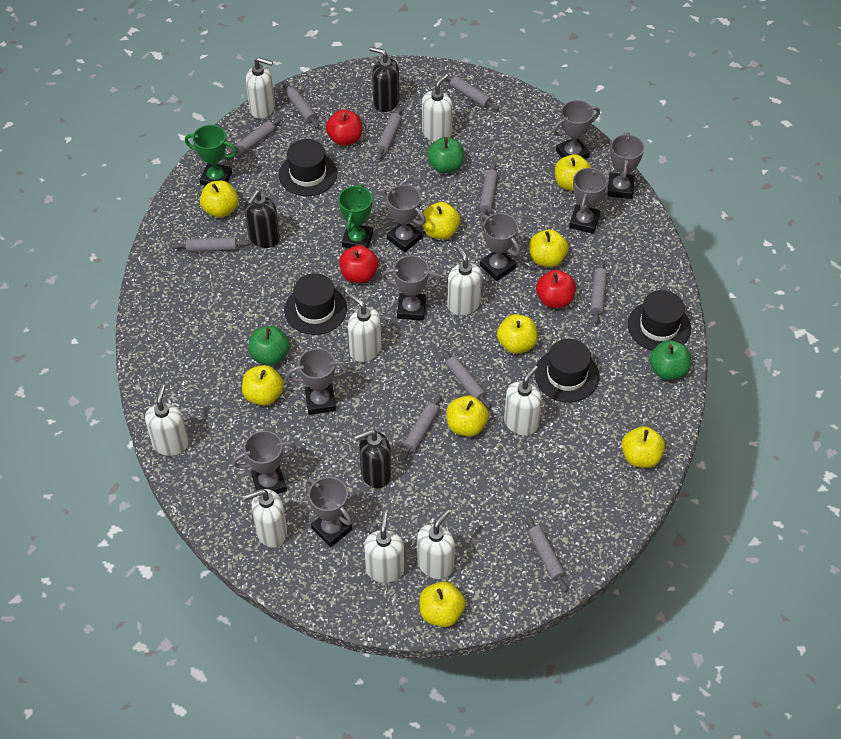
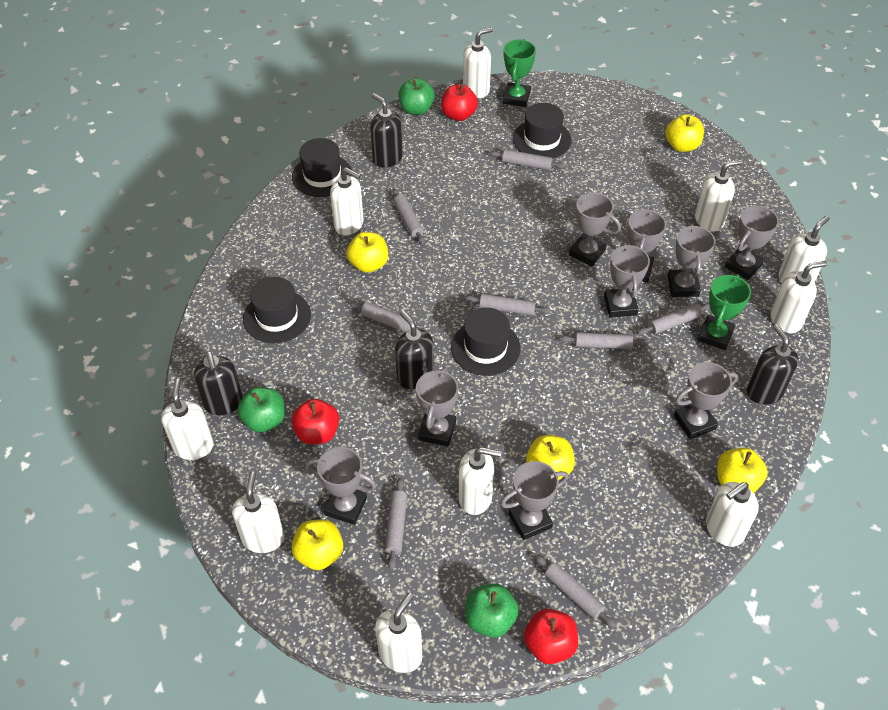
black soap dispenser: 3 -> 4
grey rolling pin: 10 -> 8
white soap dispenser: 9 -> 10
yellow apple: 9 -> 5

